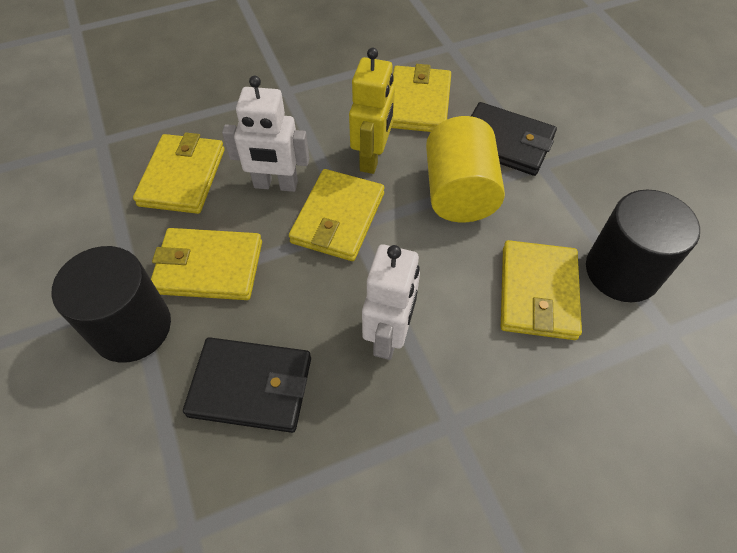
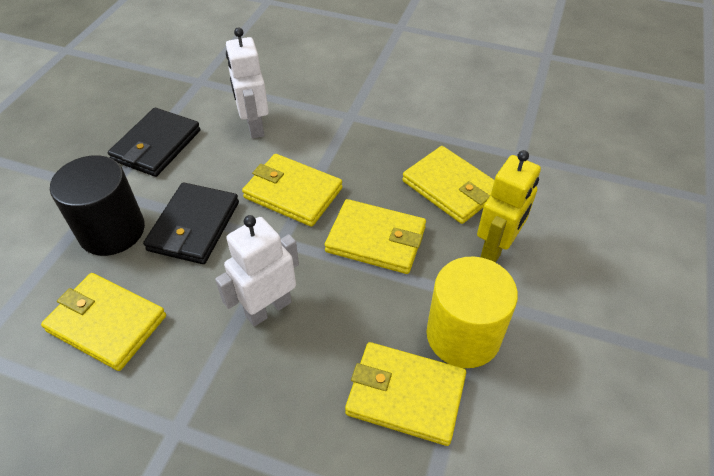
black cylinder: 2 -> 1

